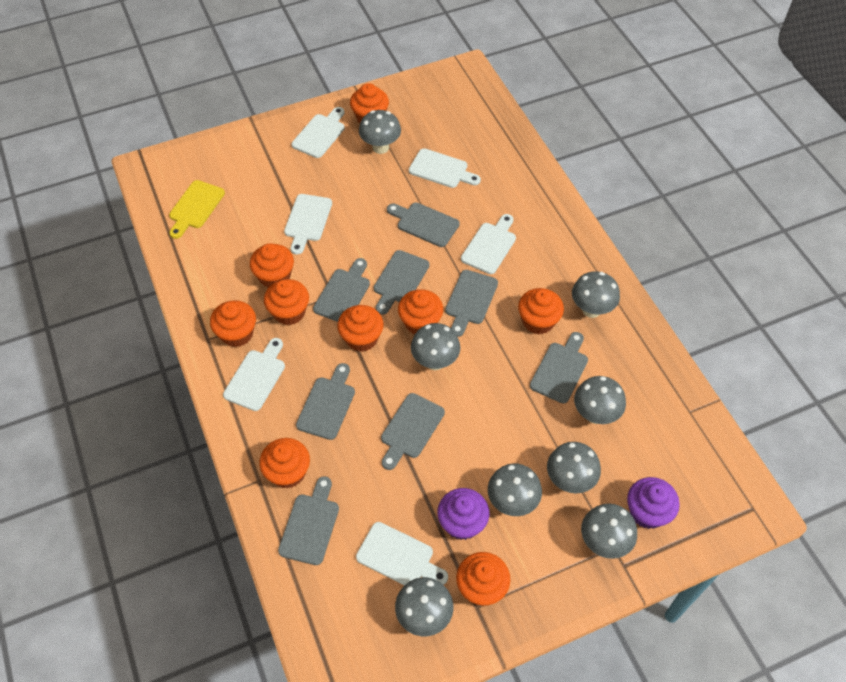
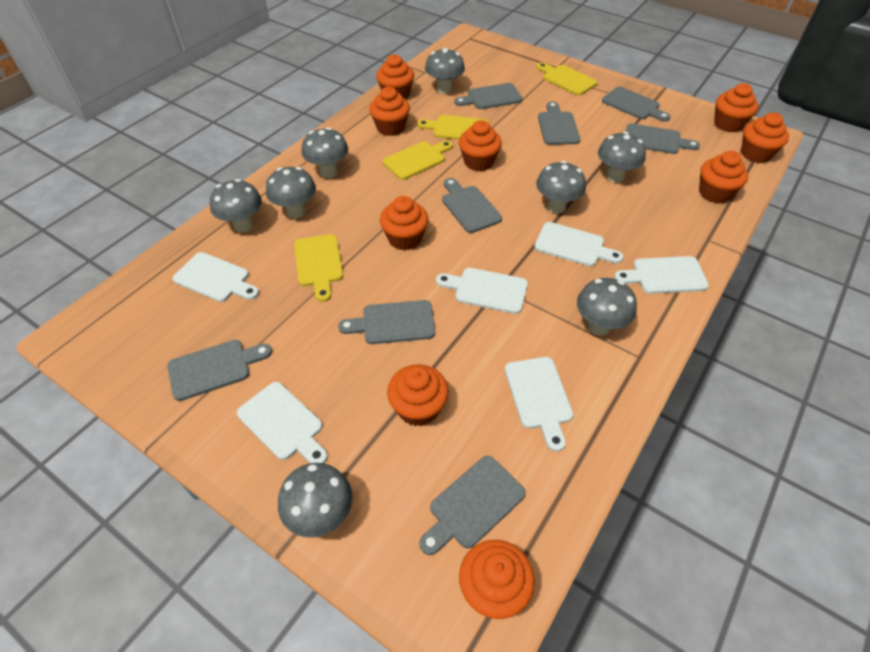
purple cupcake: 2 -> 0
yellow cutting board: 1 -> 4

